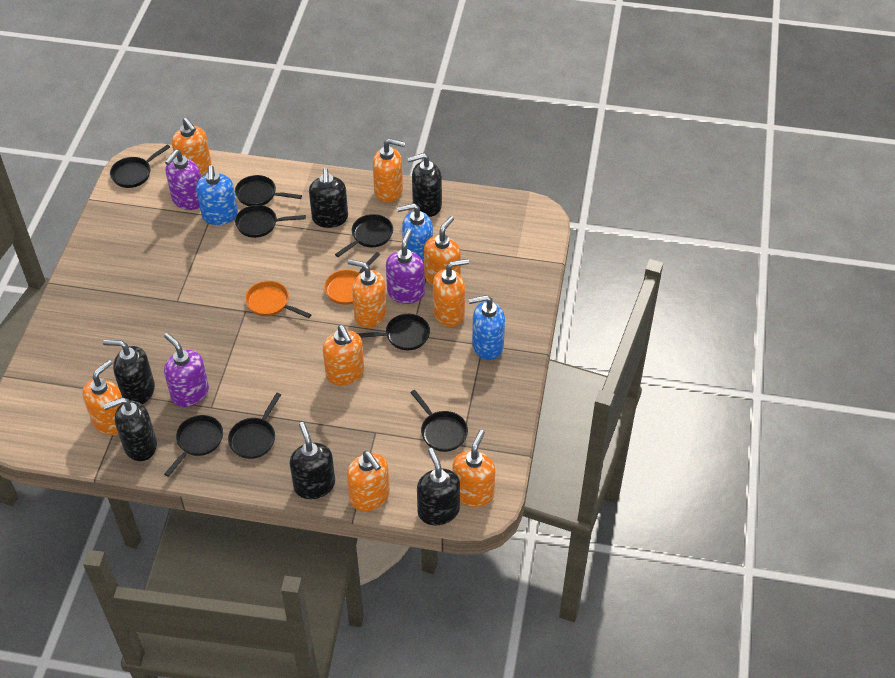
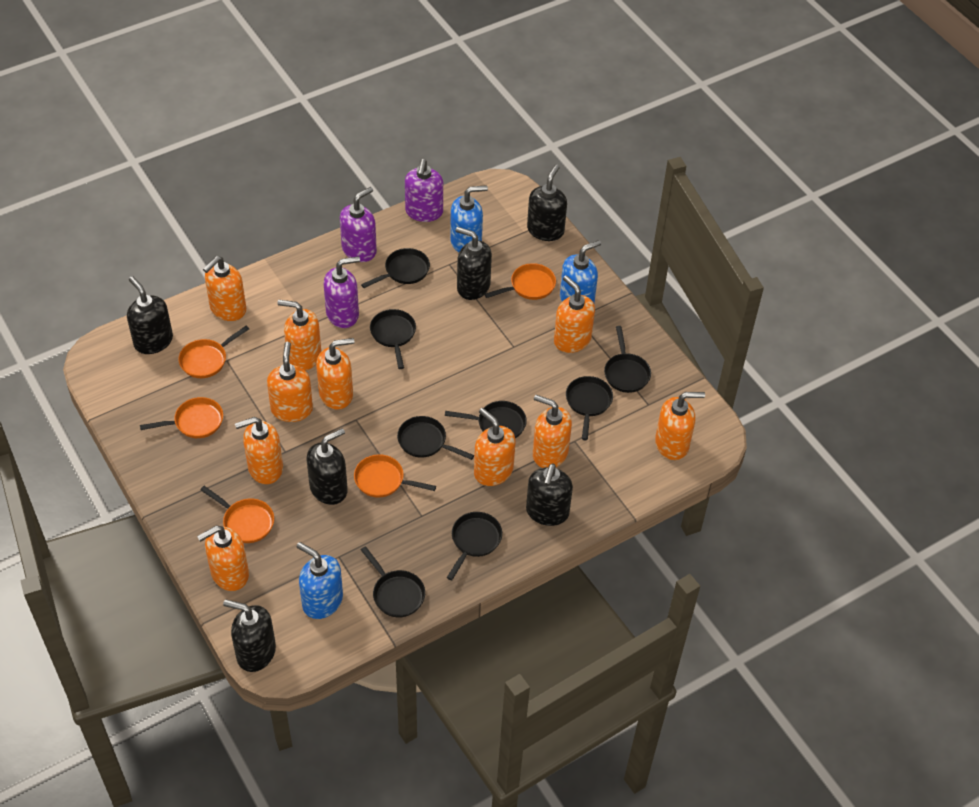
orange pan: 2 -> 5
orange soap dispenser: 9 -> 10

